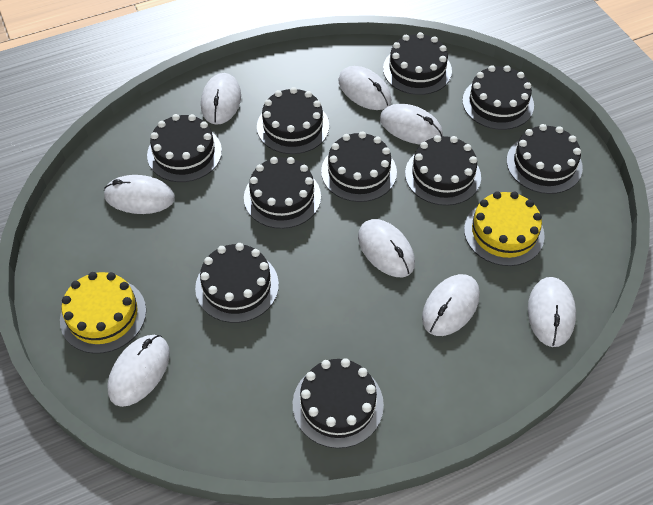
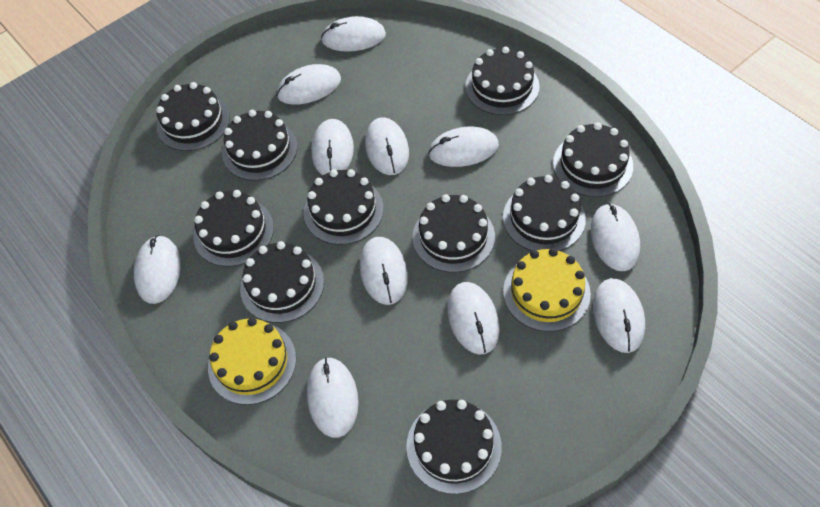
white mouse: 8 -> 11

